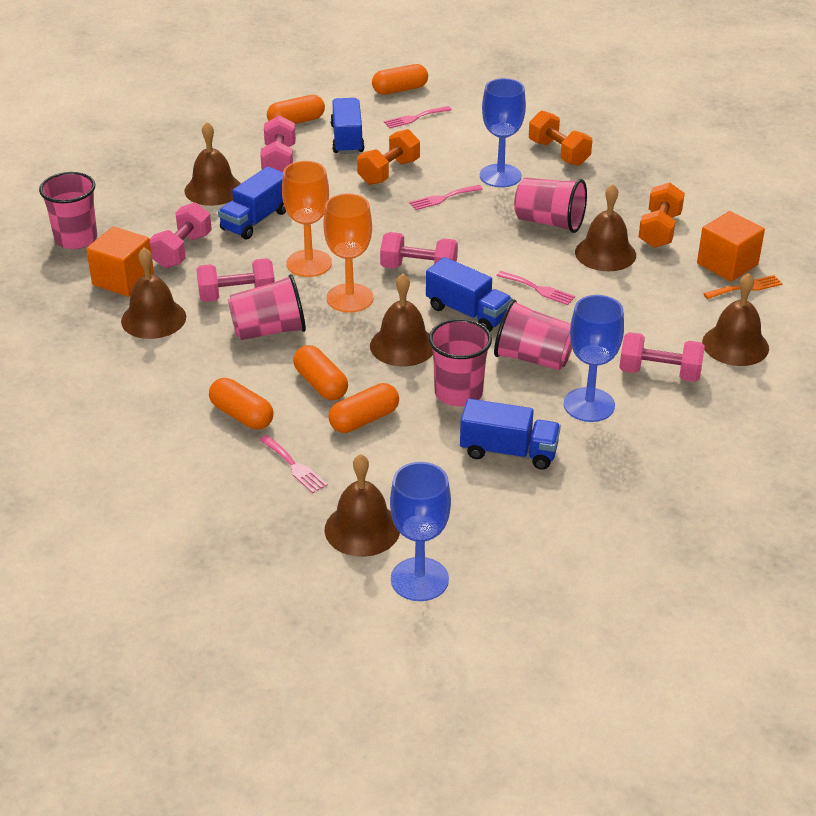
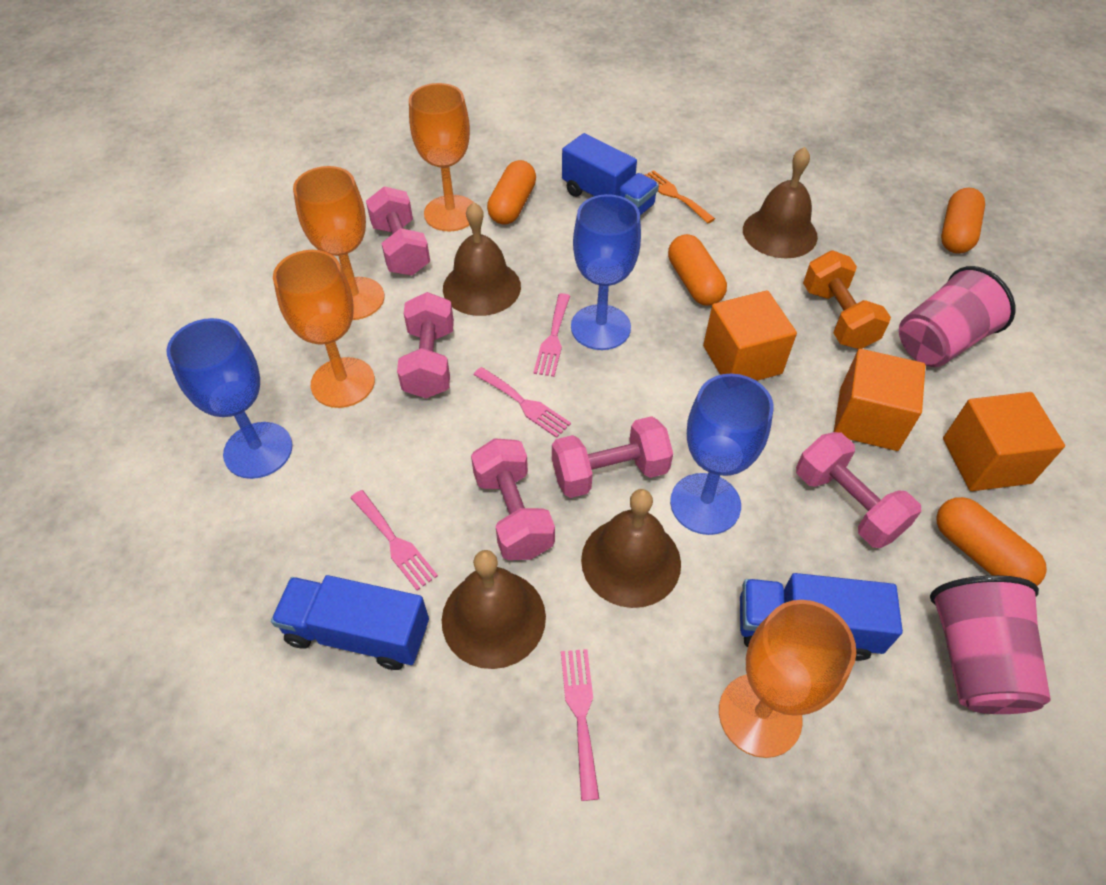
blue truck: 4 -> 3
brown bell: 6 -> 4
orange capsule: 5 -> 4
orange cube: 2 -> 3
orange dumbbell: 3 -> 1
orange goblet: 2 -> 4
pink cup: 5 -> 2

